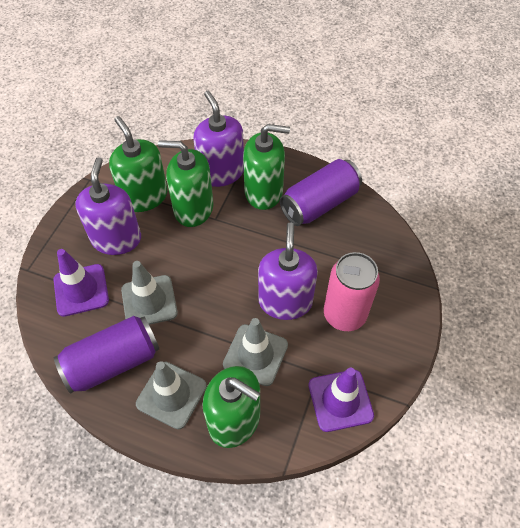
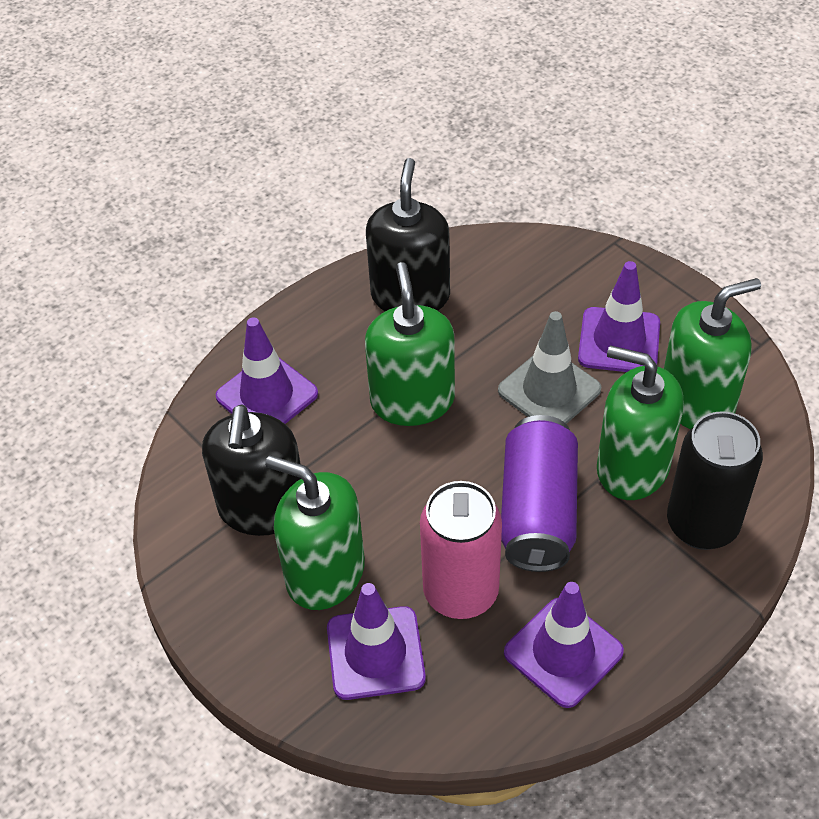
black can: 0 -> 1
black soap dispenser: 0 -> 2
grey traffic cone: 3 -> 1
purple can: 2 -> 1
purple soap dispenser: 3 -> 0
purple traffic cone: 2 -> 4

